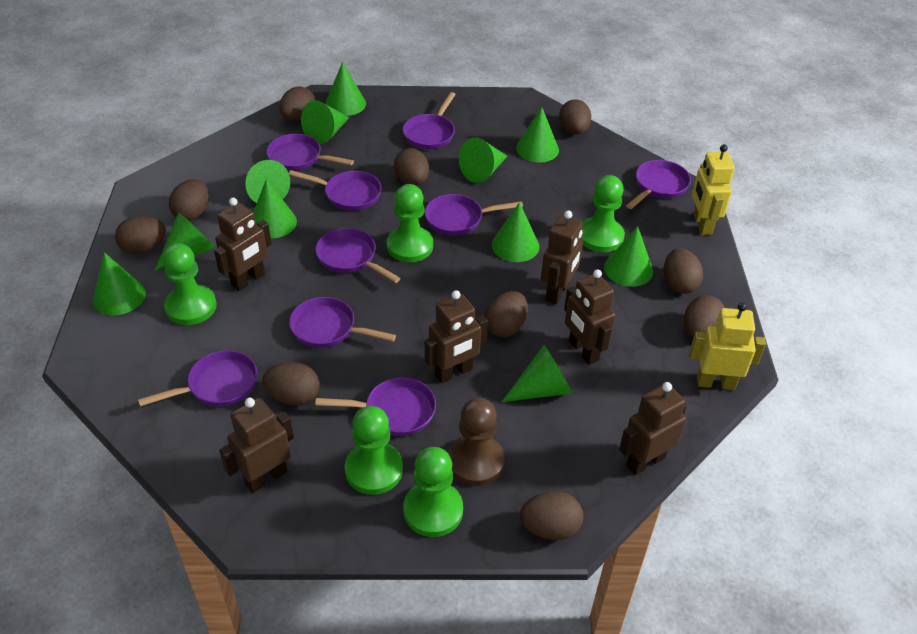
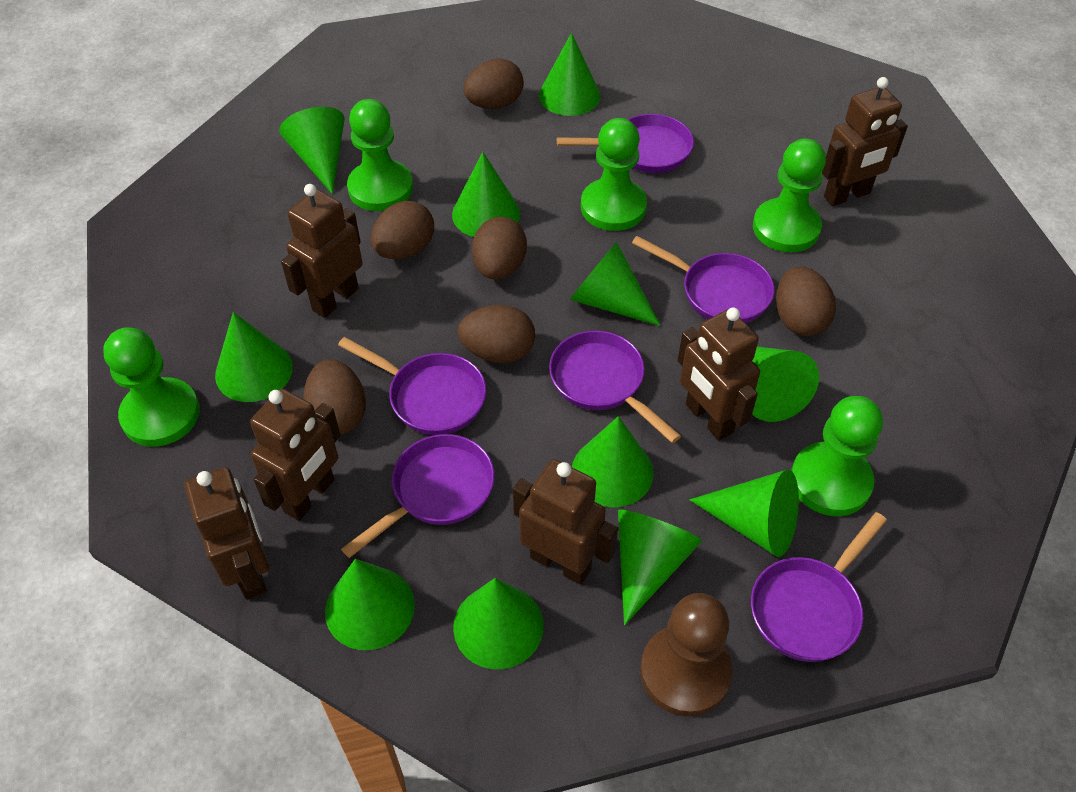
brown egg: 10 -> 6
purple pan: 9 -> 6
yellow robot: 2 -> 0

